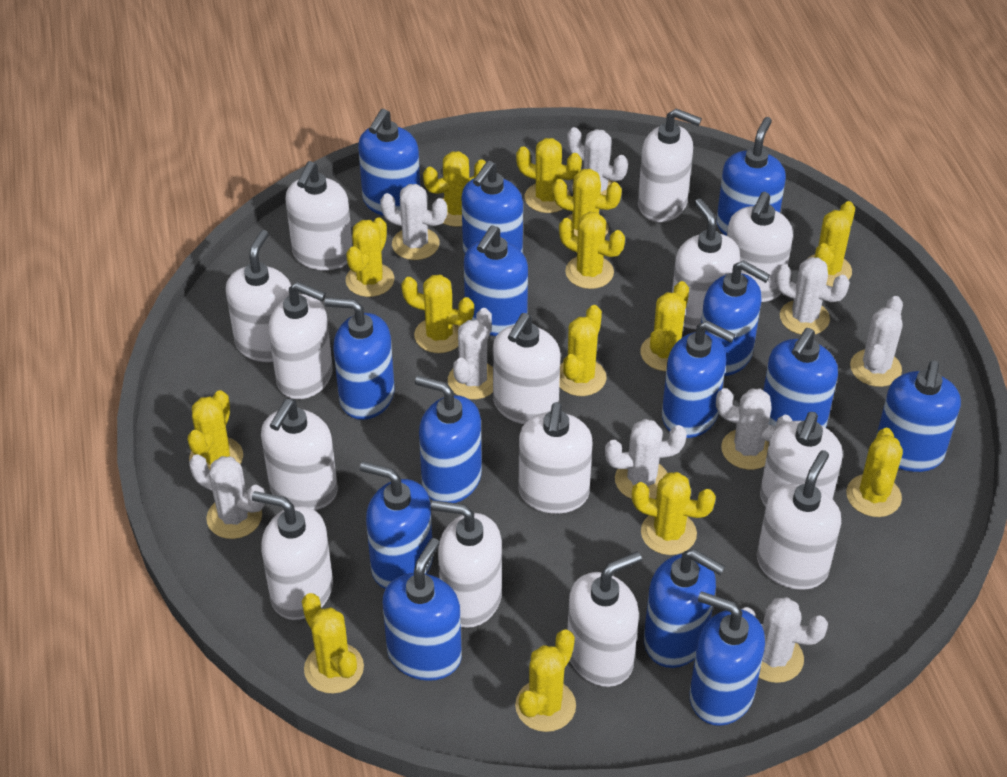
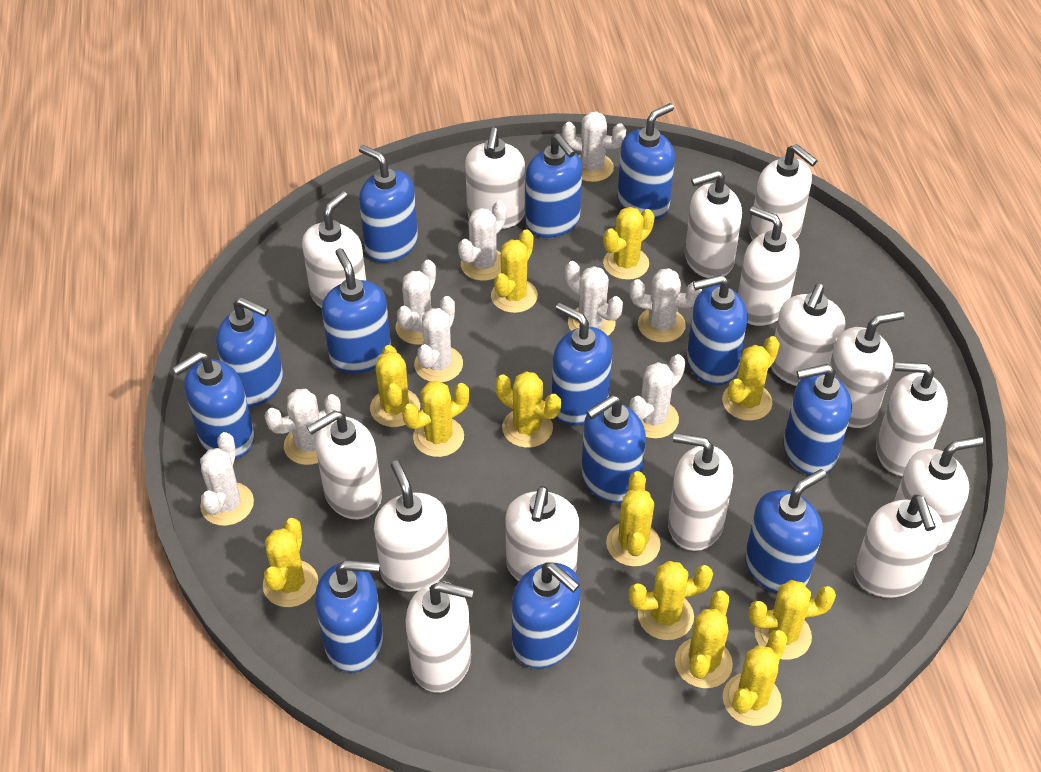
blue soap dispenser: 14 -> 13
white soap dispenser: 14 -> 15
yellow cactus: 14 -> 12

